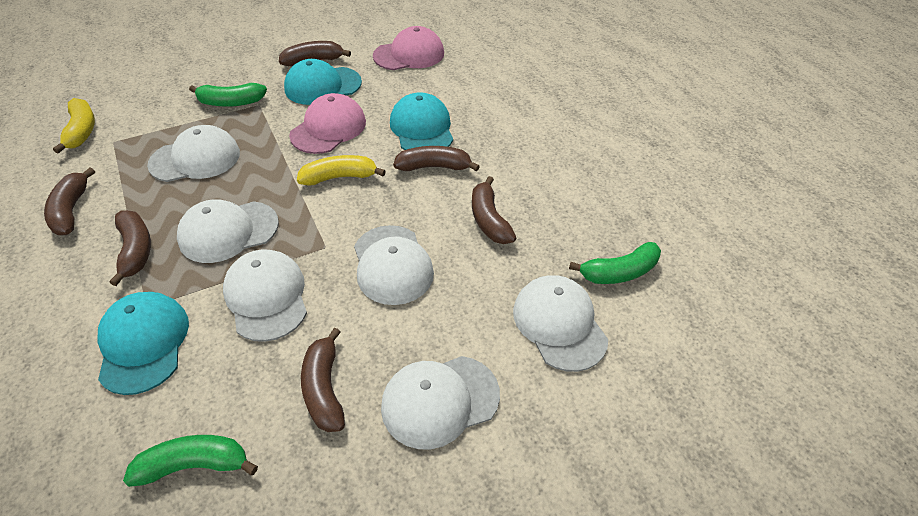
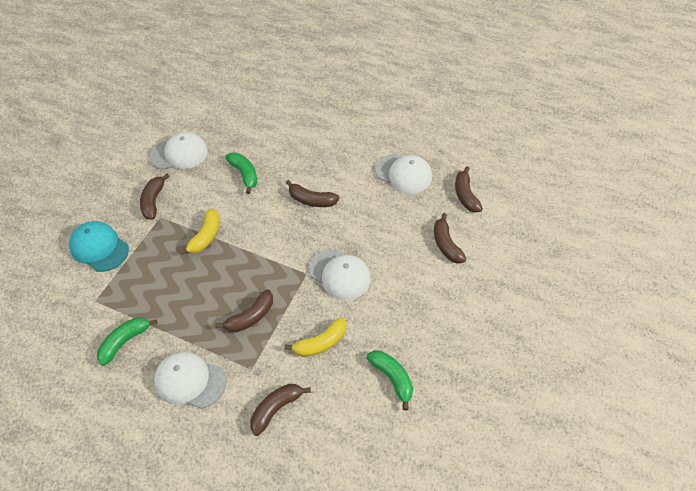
pink cap: 2 -> 0
turquoise cap: 3 -> 1
white cap: 6 -> 4

